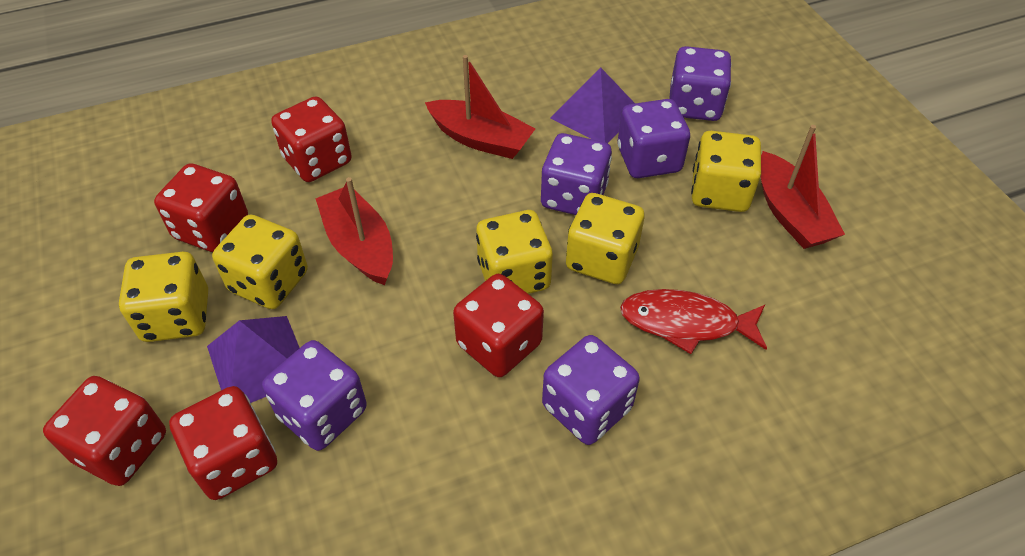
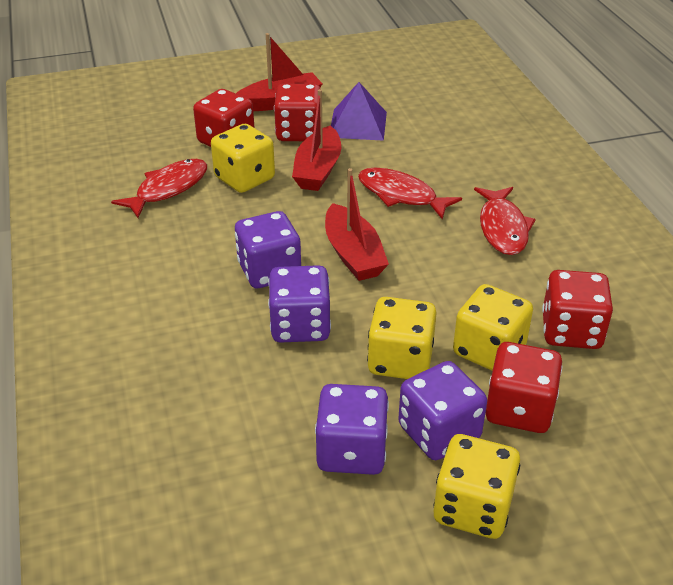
purple dice: 5 -> 4
purple pyramid: 2 -> 1
red dice: 5 -> 4
red fish: 1 -> 3
yellow dice: 5 -> 4

